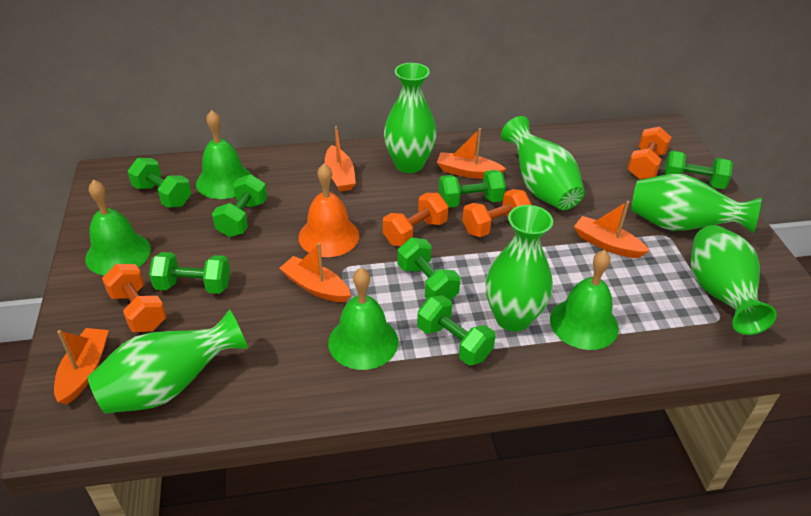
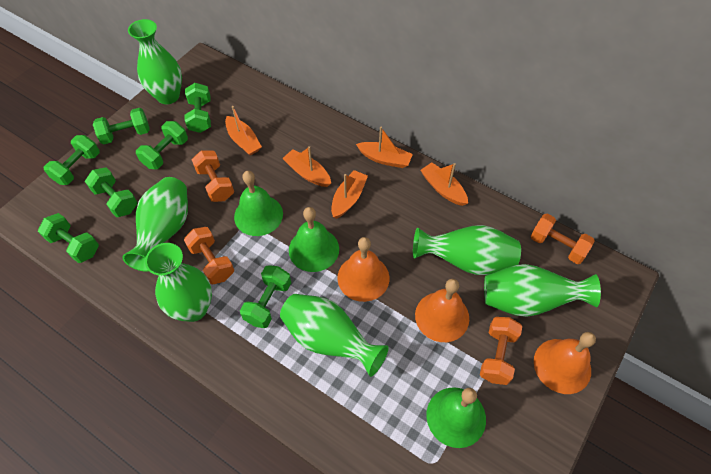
green bell: 4 -> 3
orange bell: 1 -> 3

